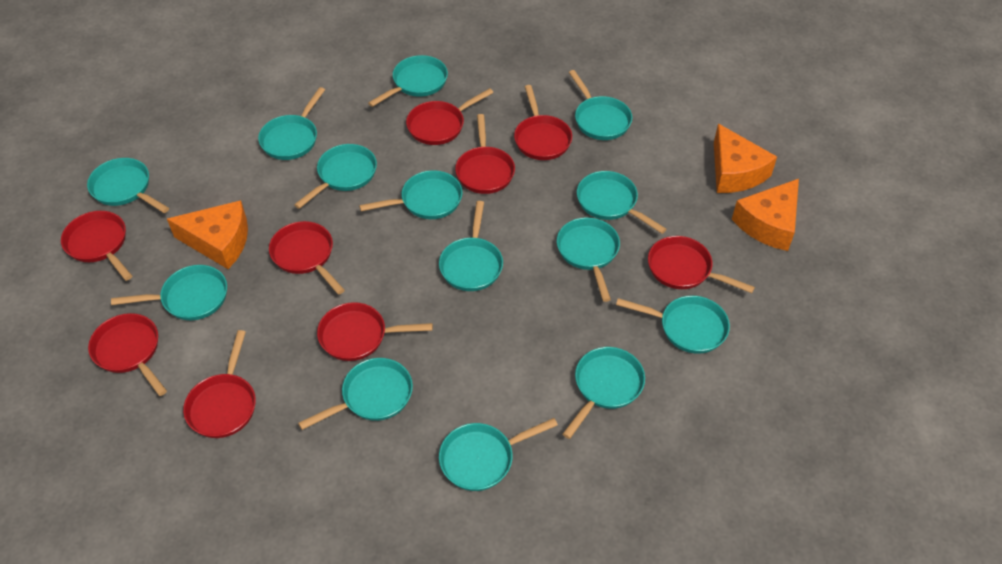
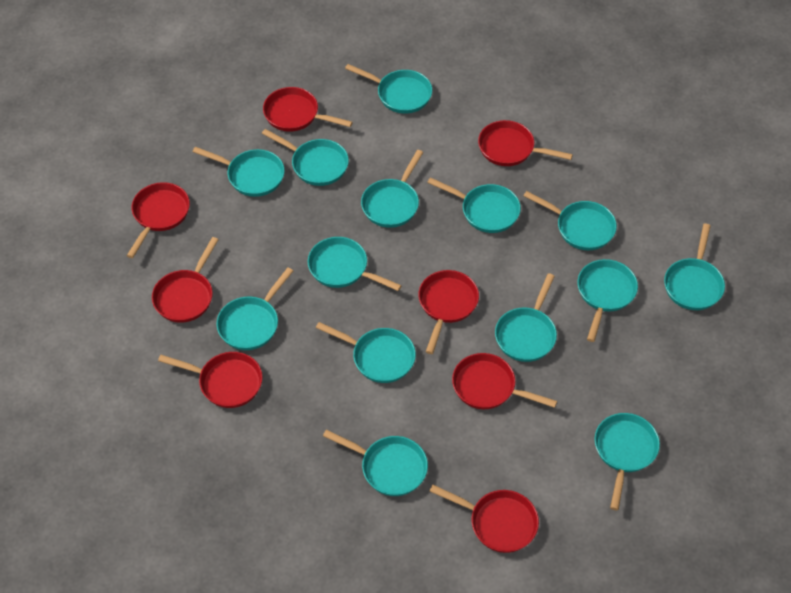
orange cheese: 3 -> 0
red pan: 9 -> 8

